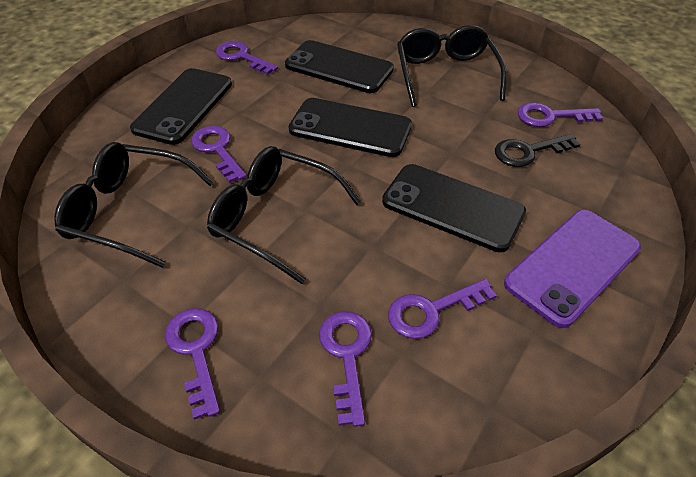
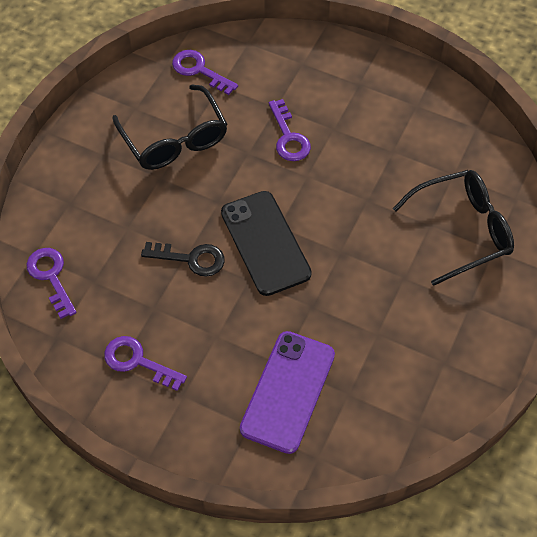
black glasses: 3 -> 2
black phone: 4 -> 1
purple key: 6 -> 4

